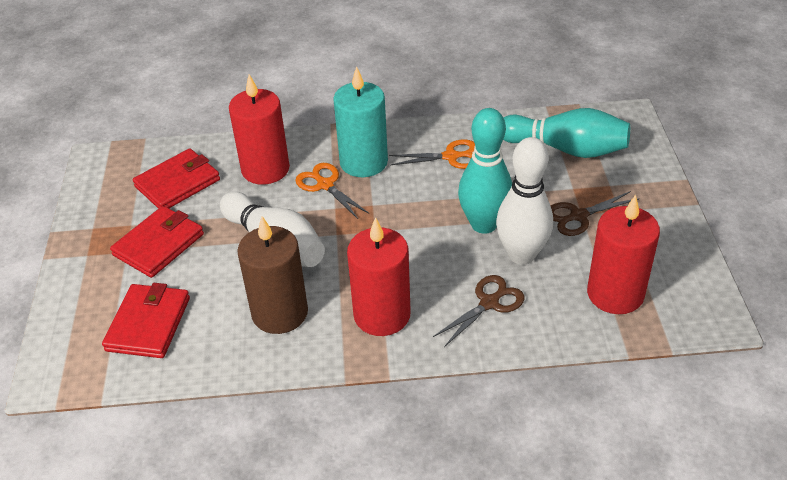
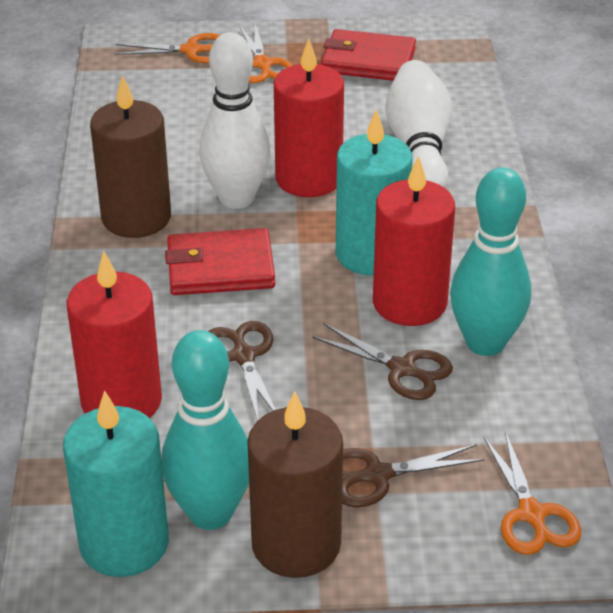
brown candle: 1 -> 2
brown scissors: 2 -> 3
orange scissors: 2 -> 3
red wallet: 3 -> 2
turquoise candle: 1 -> 2

